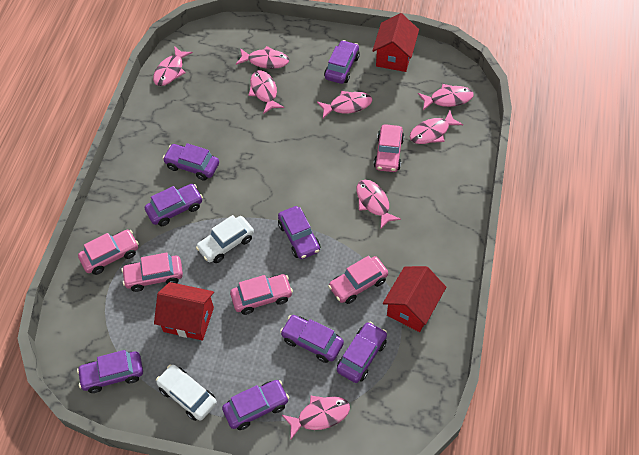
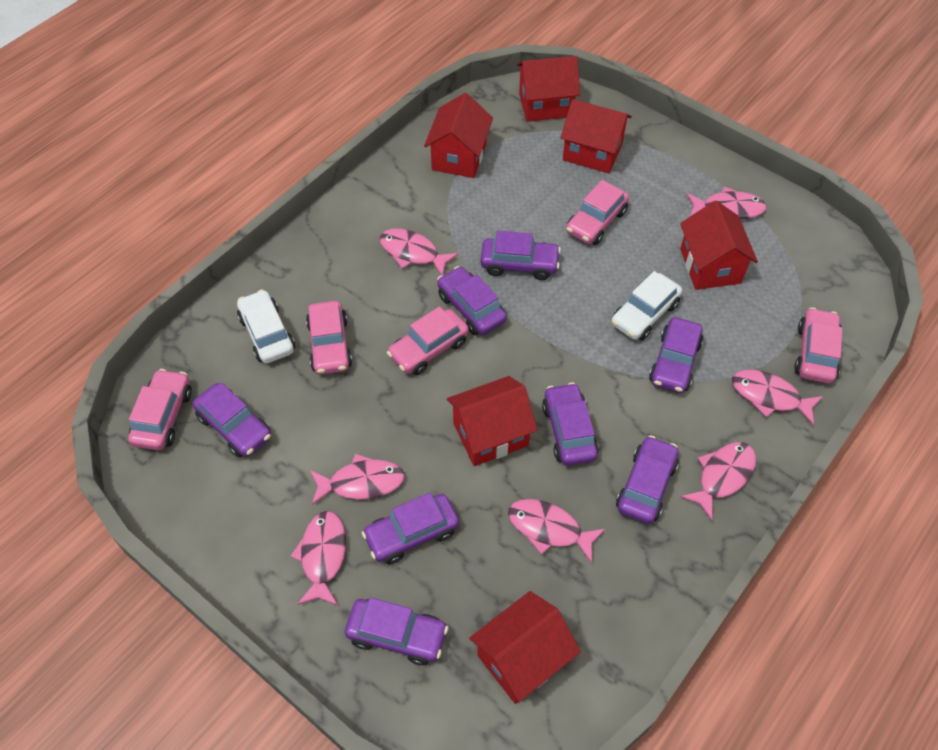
pink fish: 8 -> 7
red house: 3 -> 6

